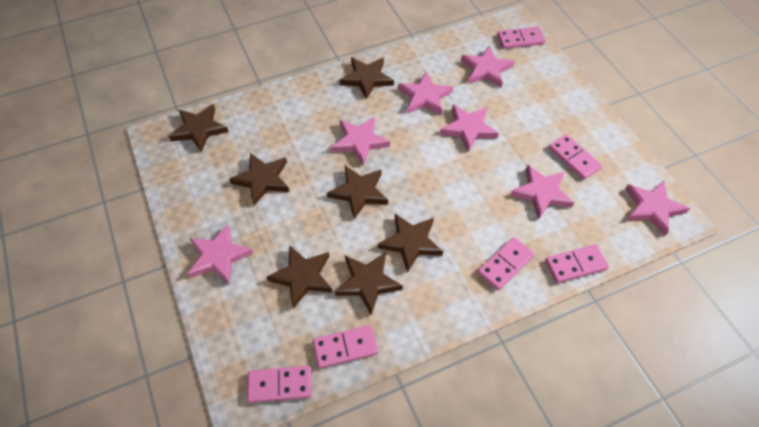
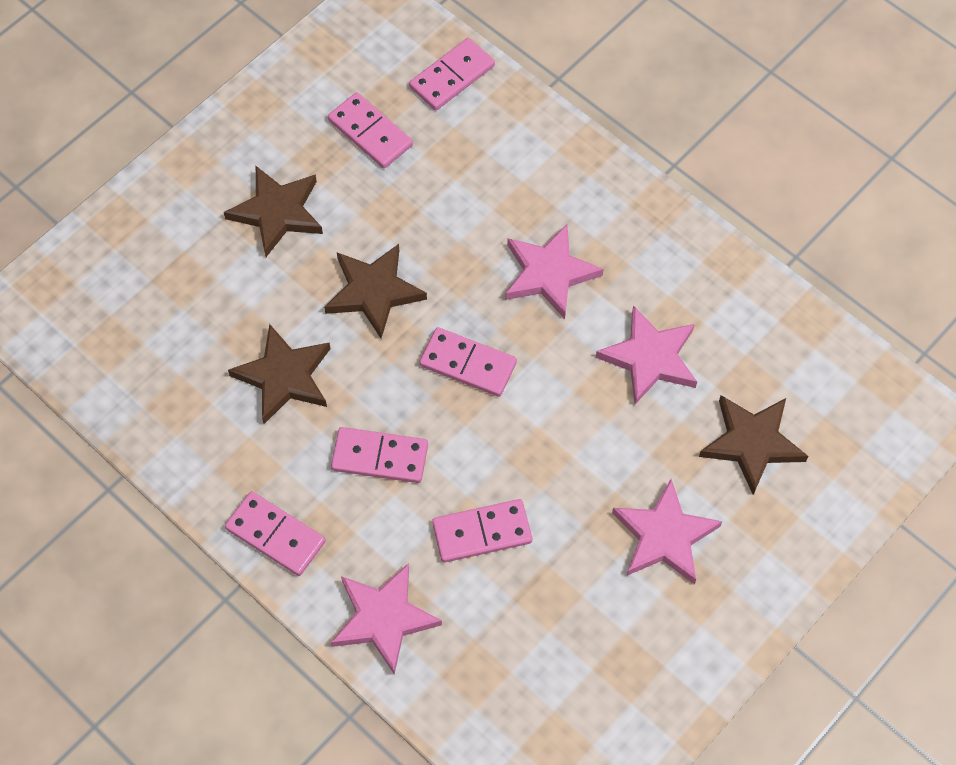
brown star: 7 -> 4
pink star: 7 -> 4

